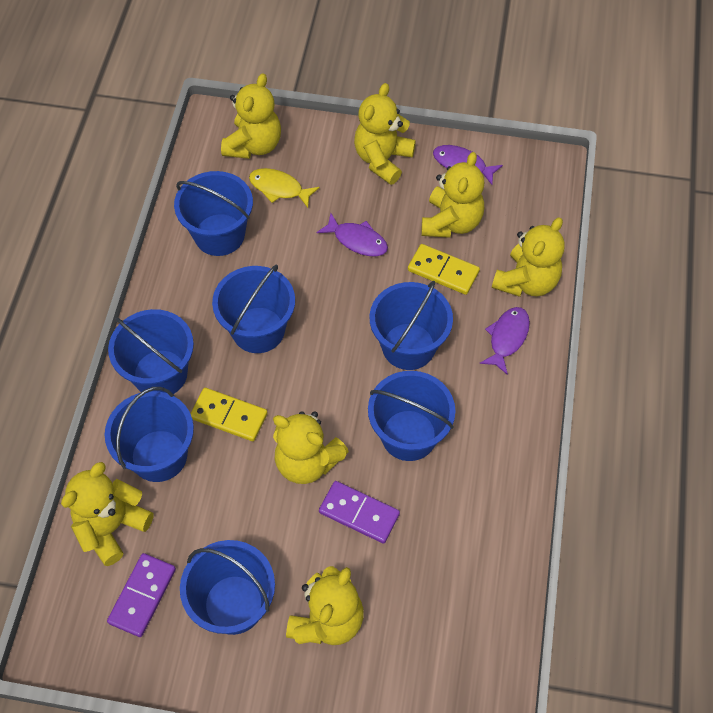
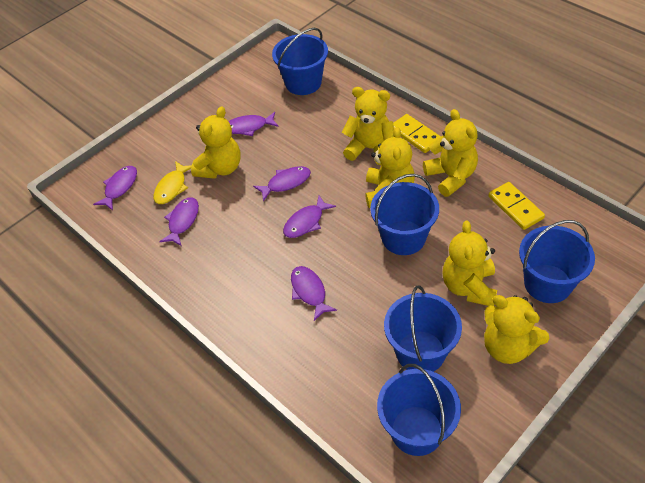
blue bucket: 7 -> 5
purple domino: 2 -> 0
purple fish: 3 -> 6
yellow teddy bear: 7 -> 6

